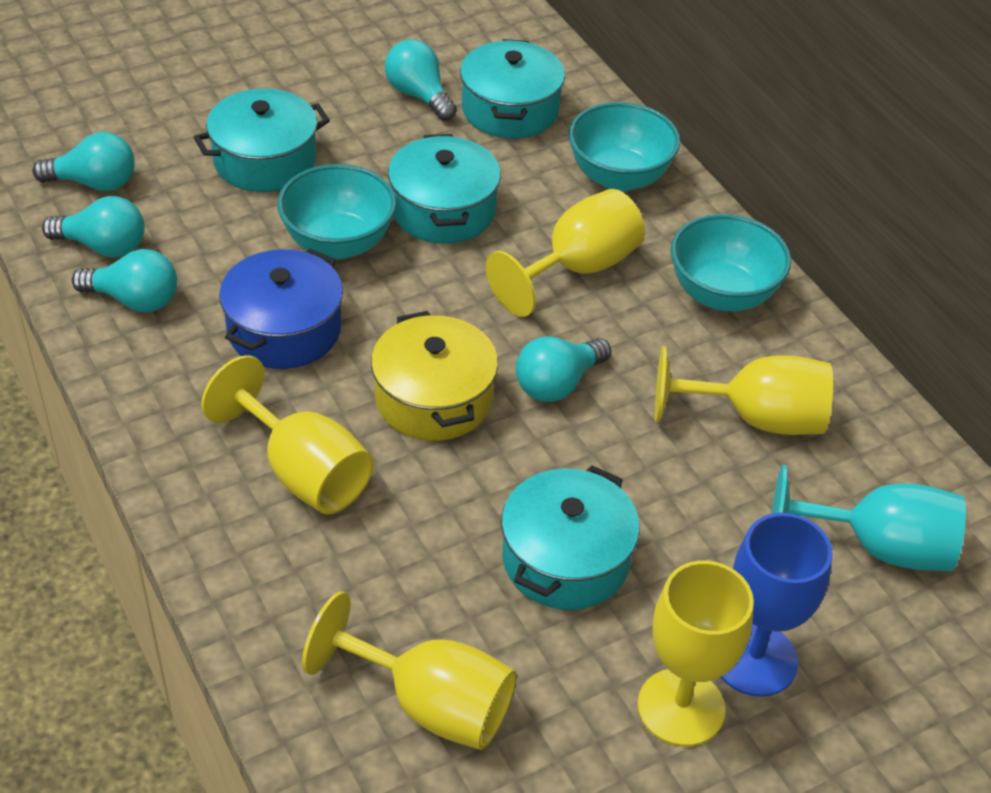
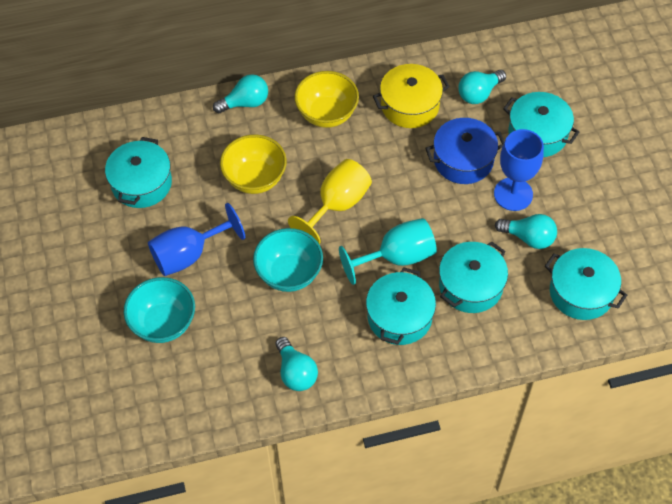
blue goblet: 1 -> 2
turquoise bowl: 3 -> 2
turquoise light bulb: 5 -> 4
turquoise pot: 4 -> 5
yellow bowl: 0 -> 2
yellow goblet: 5 -> 1

